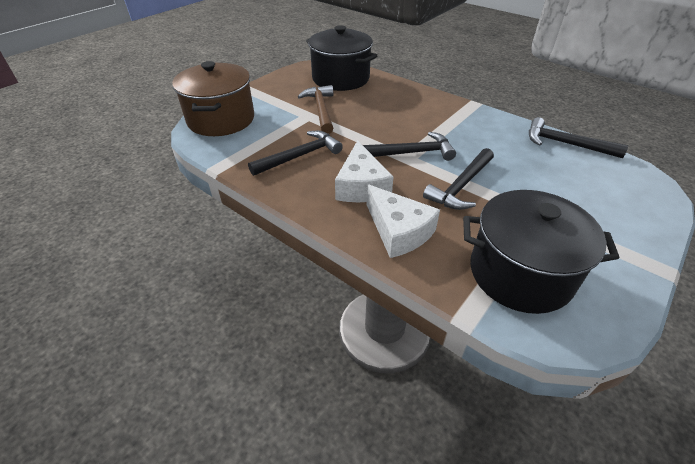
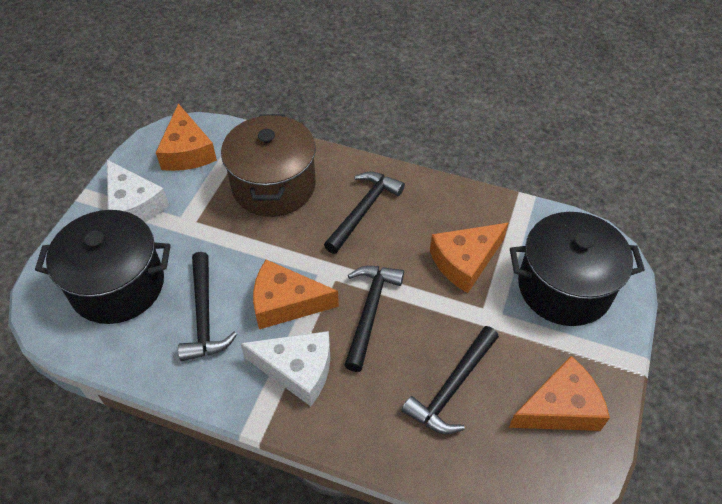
brown hammer: 1 -> 0
orange cheese: 0 -> 4

